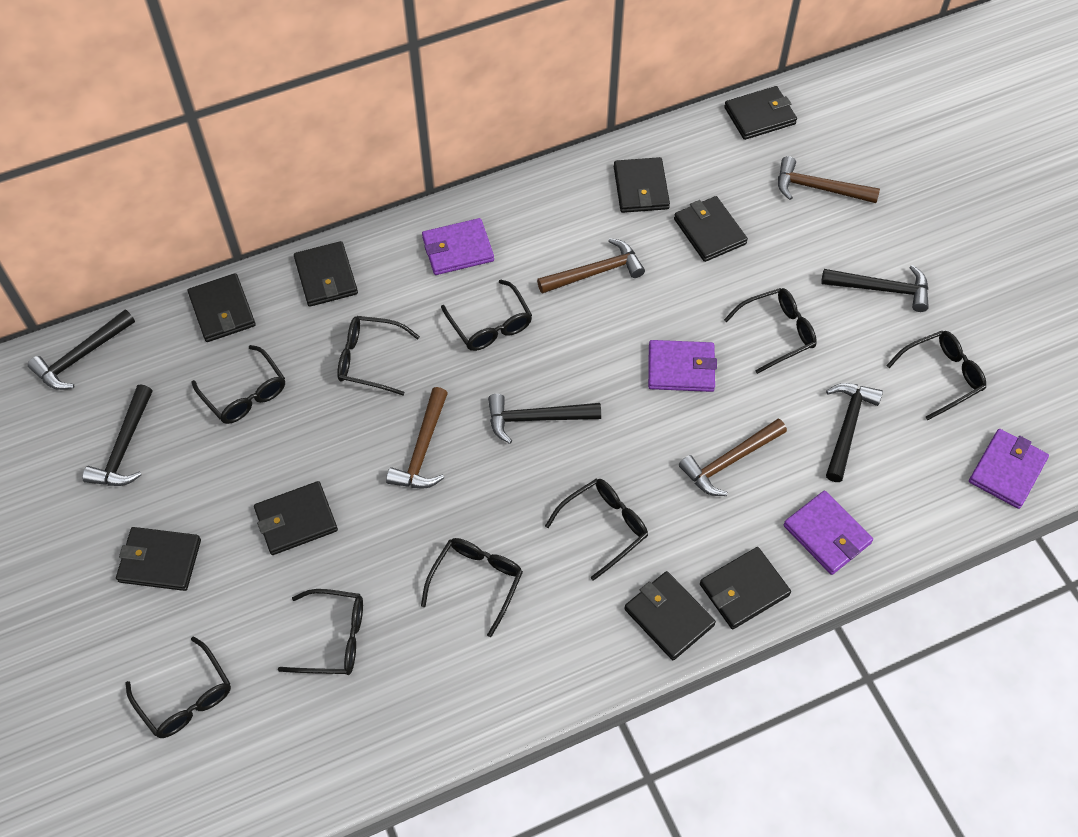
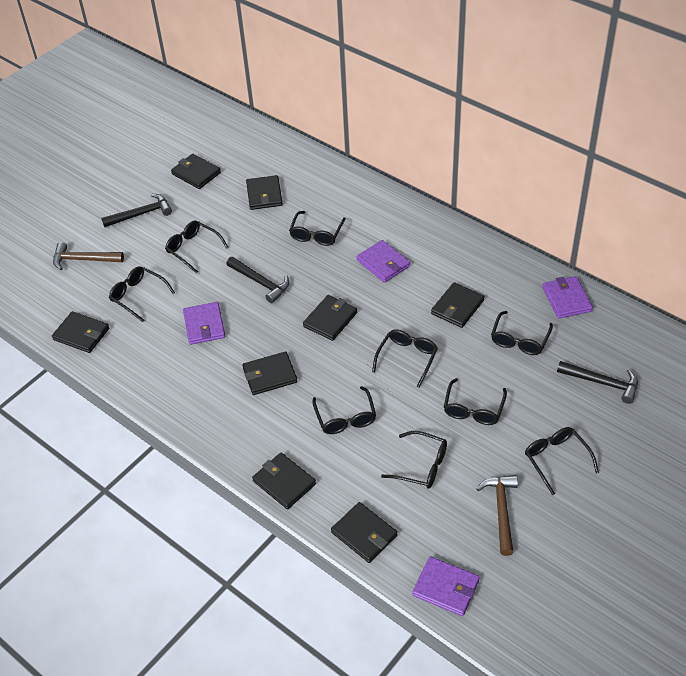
black hammer: 5 -> 3
black wallet: 9 -> 8
brown hammer: 4 -> 2

